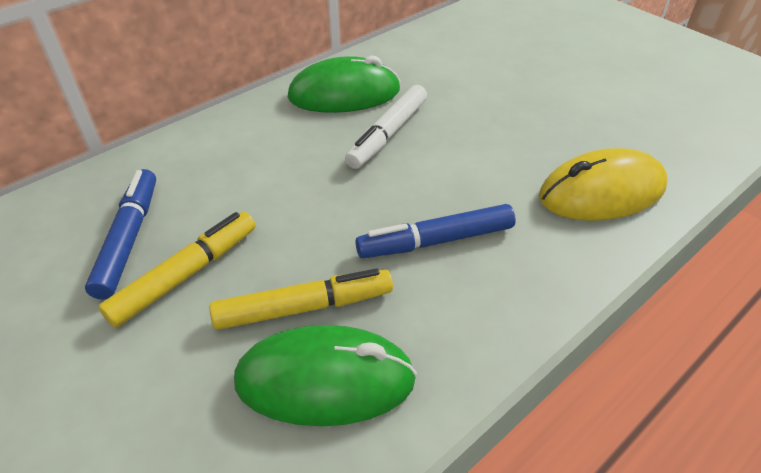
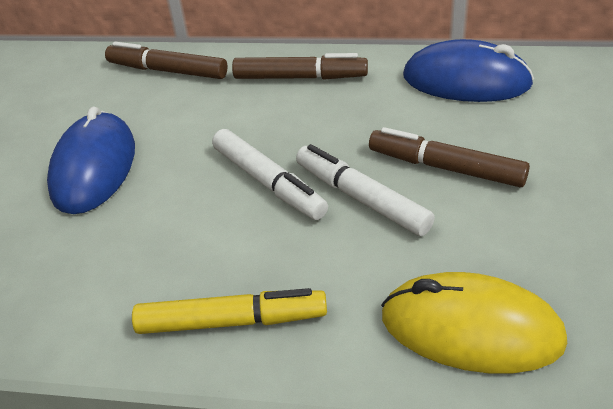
blue marker: 2 -> 0
blue mouse: 0 -> 2
brown marker: 0 -> 3
green mouse: 2 -> 0
white marker: 1 -> 2
yellow marker: 2 -> 1

